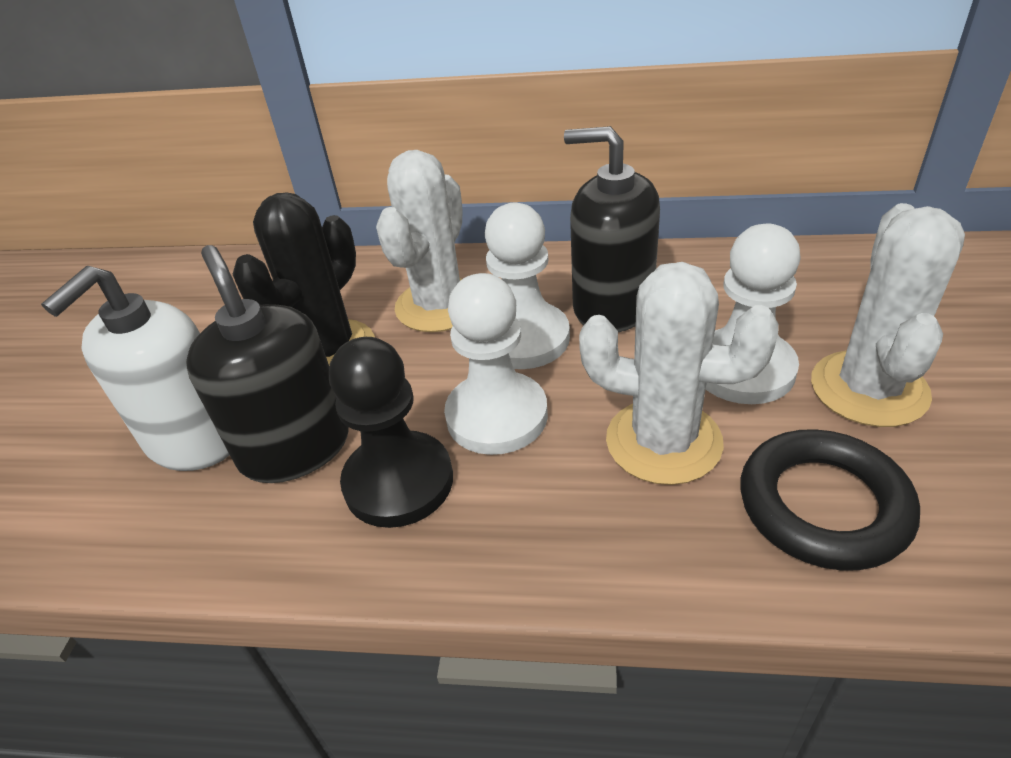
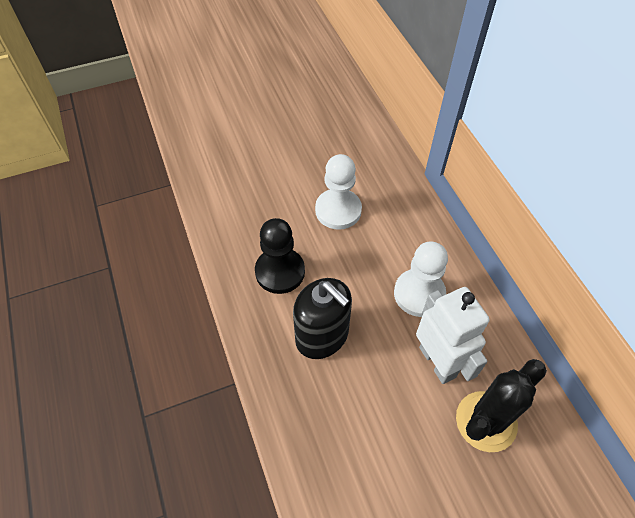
black ring: 1 -> 0
black soap dispenser: 2 -> 1
white cactus: 3 -> 0
white pawn: 3 -> 2
white robot: 0 -> 1
white soap dispenser: 1 -> 0

